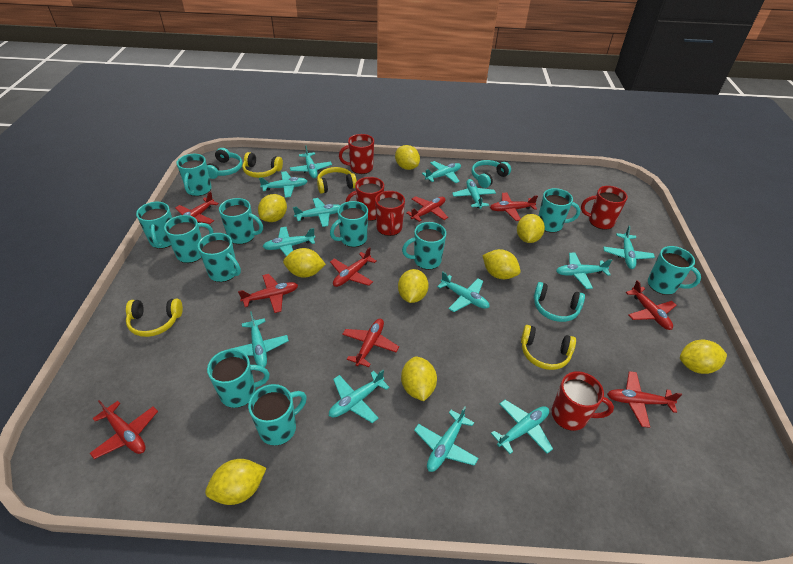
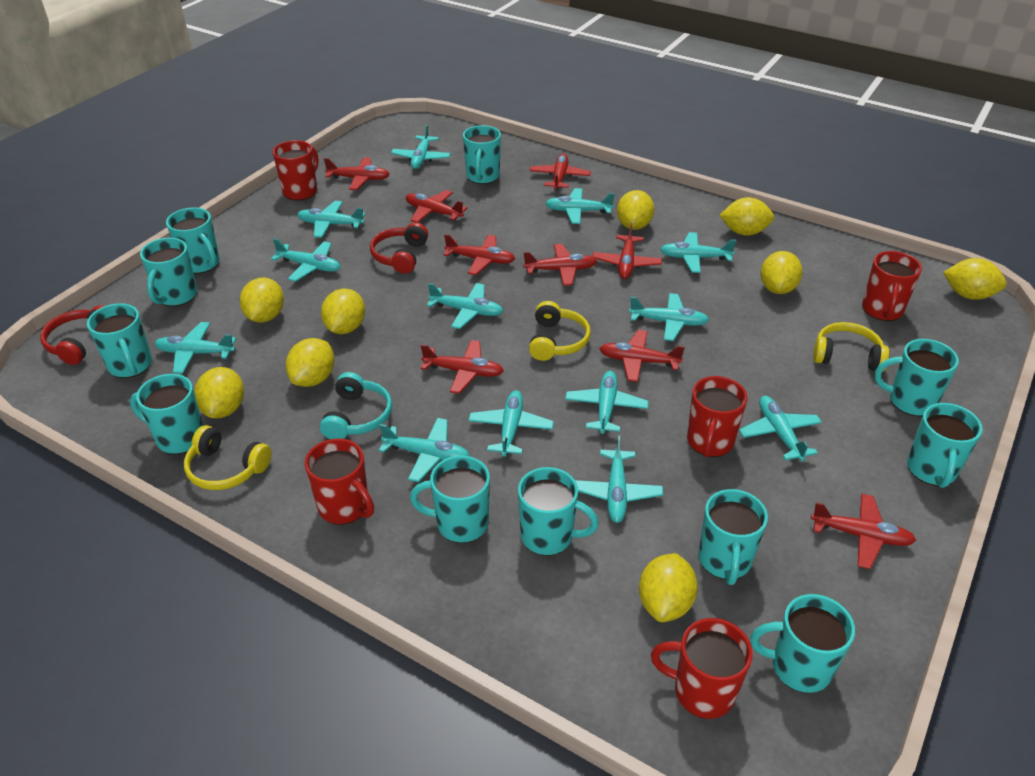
red headphones: 0 -> 2
turquoise headphones: 3 -> 1
yellow headphones: 4 -> 3

